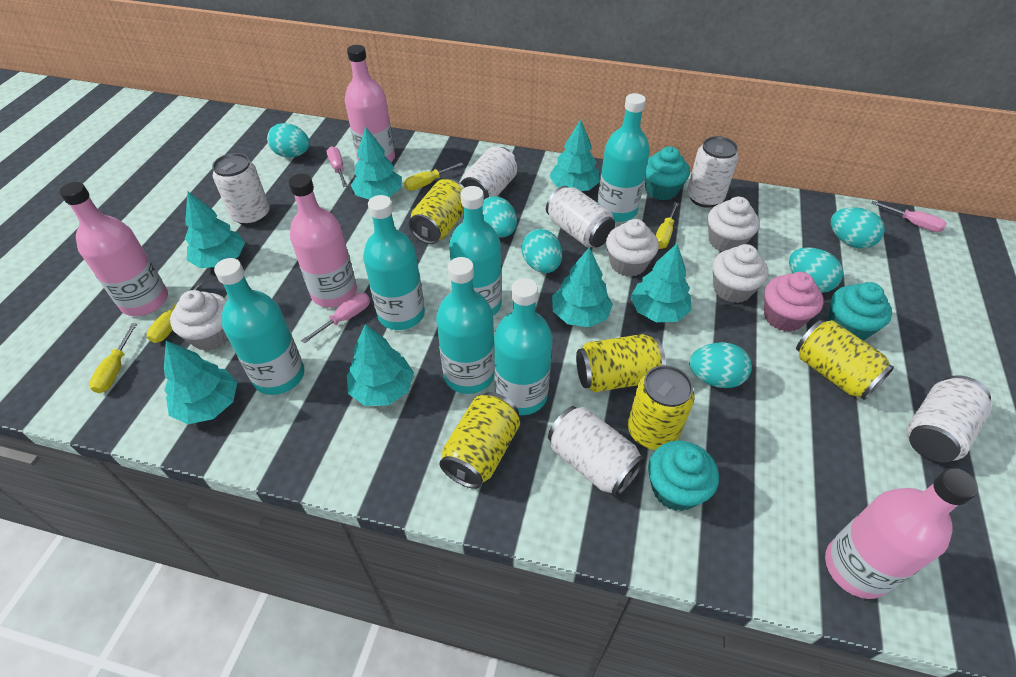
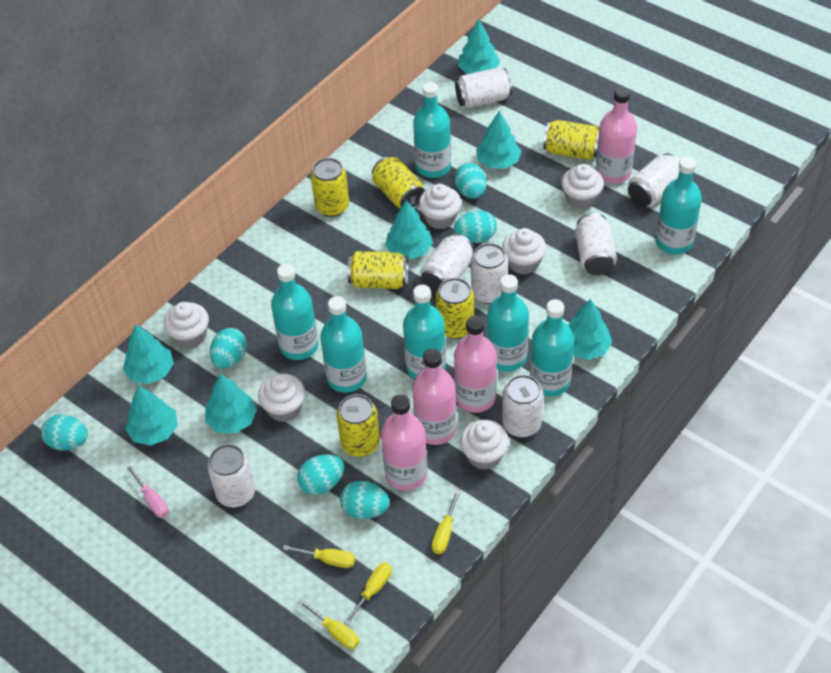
pink cupcake: 1 -> 0
pink screwdriver: 3 -> 1
turquoise bottle: 6 -> 7
turquoise cupcake: 3 -> 0
white can: 6 -> 7
white cupcake: 4 -> 6
yellow can: 5 -> 6

